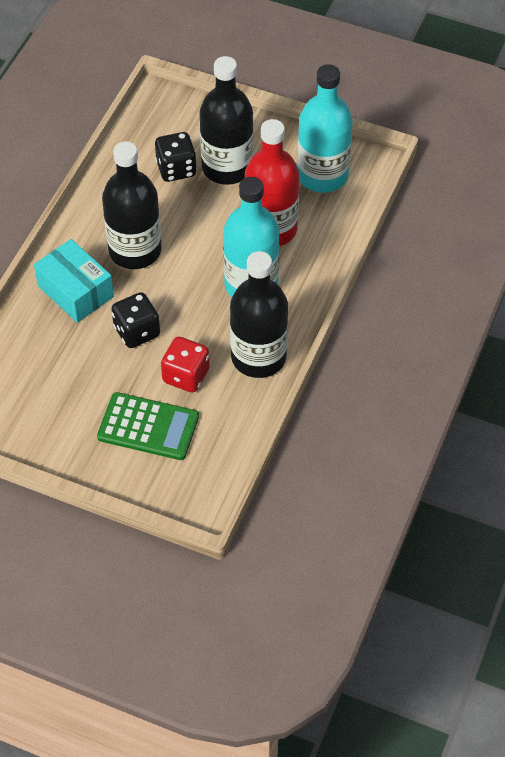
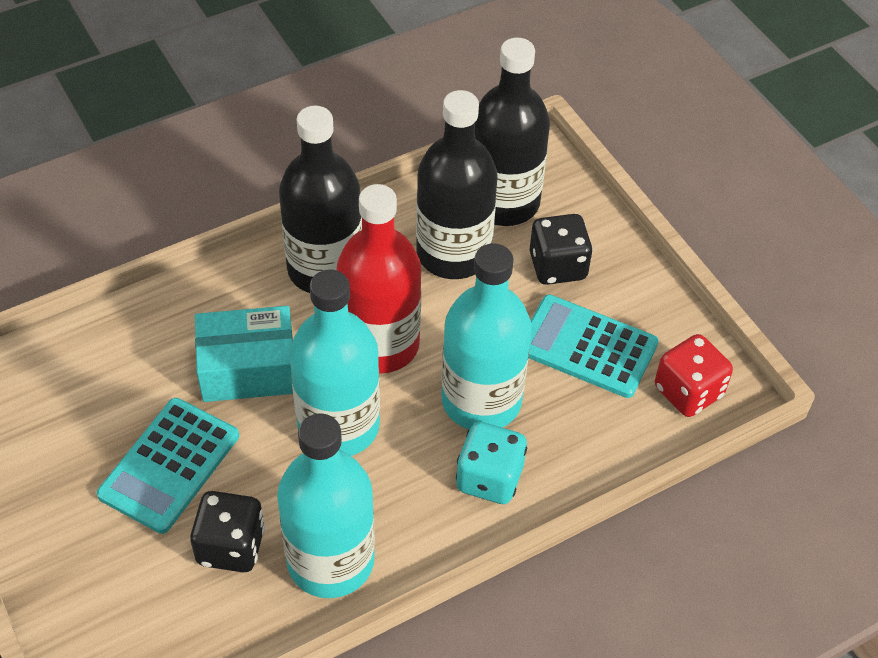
green calculator: 1 -> 0
turquoise bottle: 2 -> 3
turquoise calculator: 0 -> 2
turquoise dice: 0 -> 1

